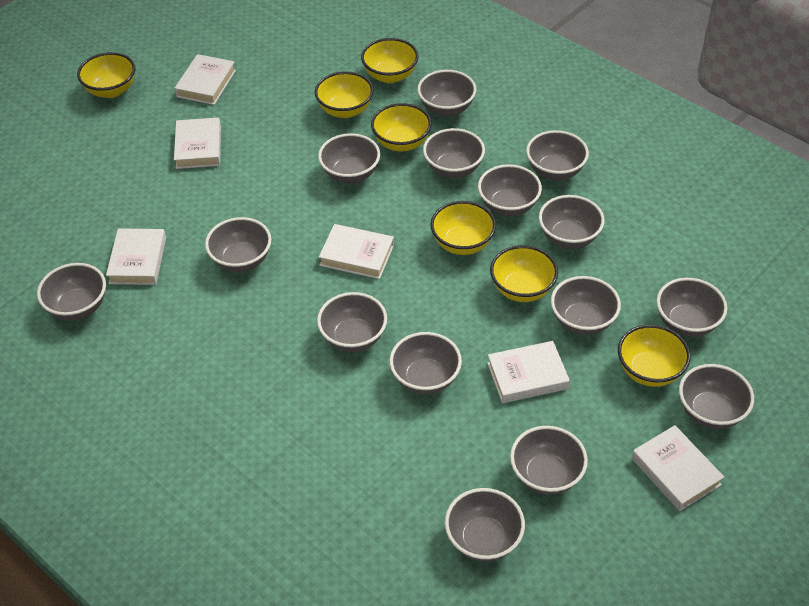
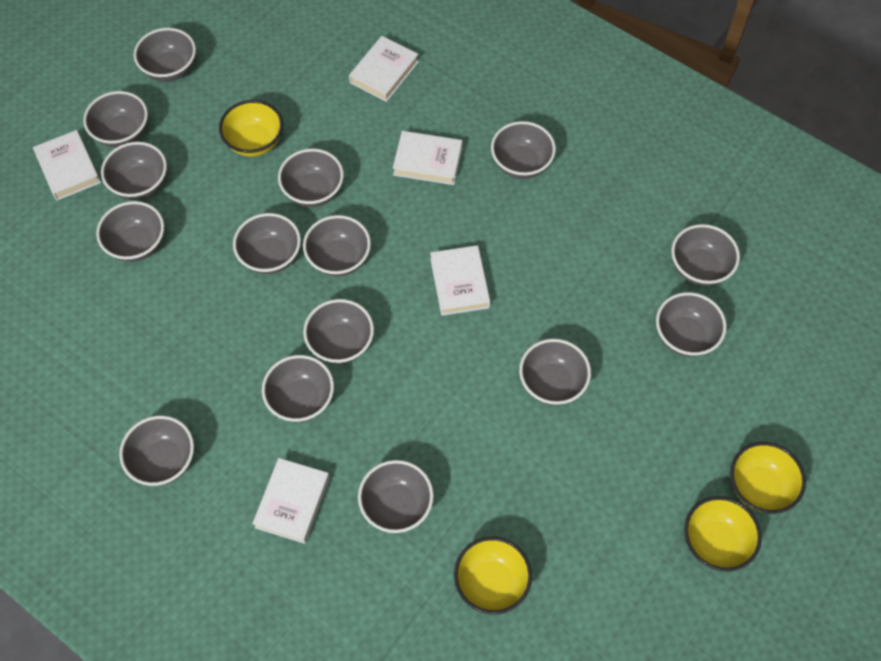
white book: 6 -> 5
yellow bowl: 7 -> 4

